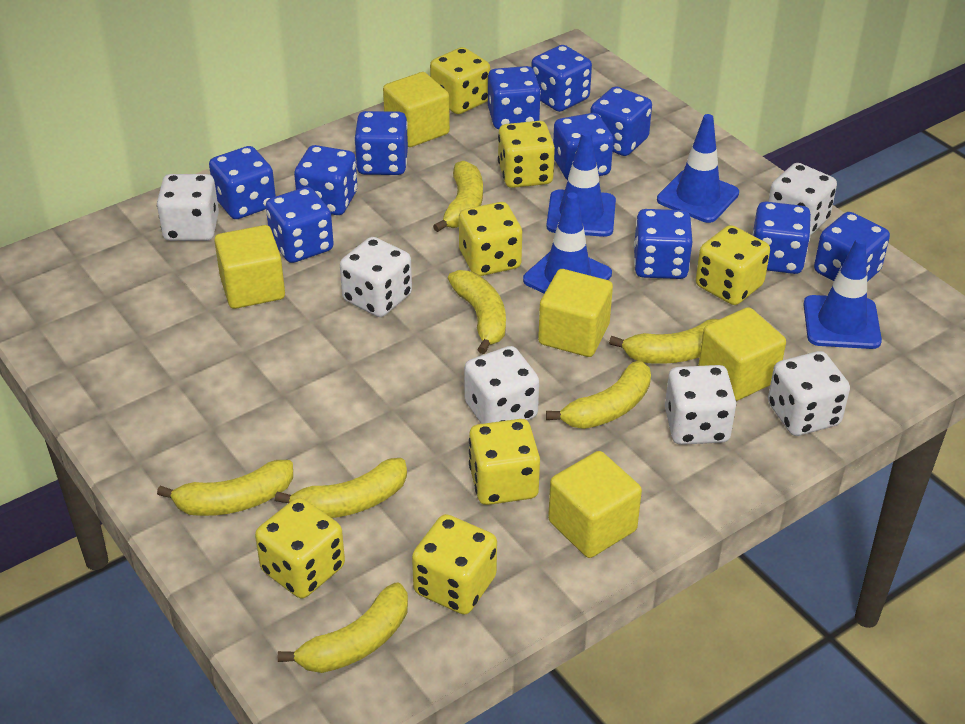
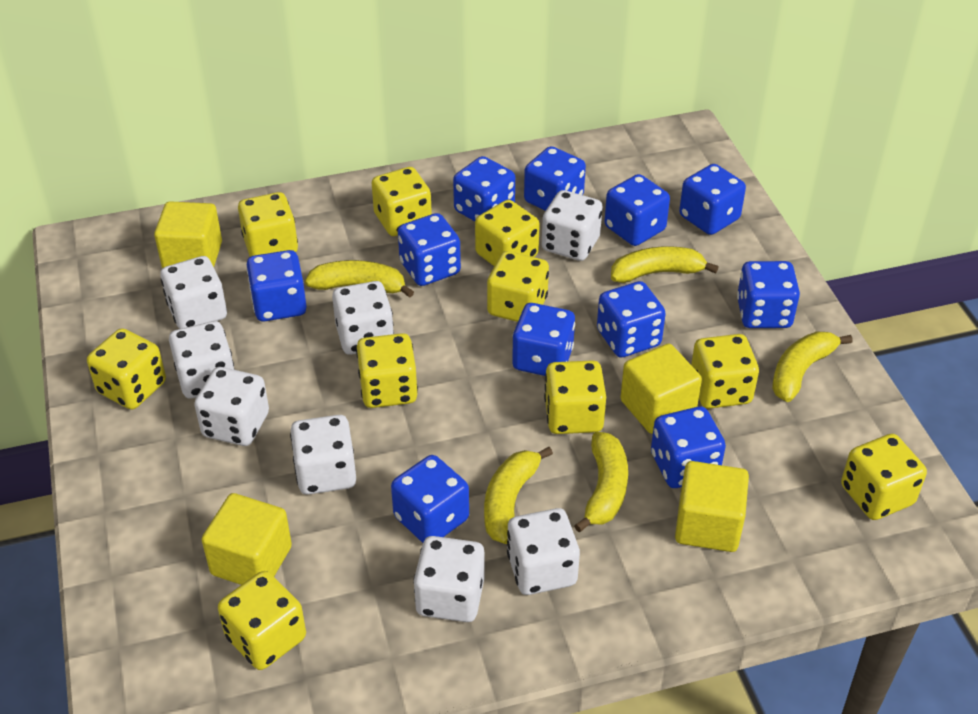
blue traffic cone: 4 -> 0
white dice: 6 -> 8
yellow banana: 7 -> 5
yellow cube: 5 -> 4
yellow dice: 7 -> 10

